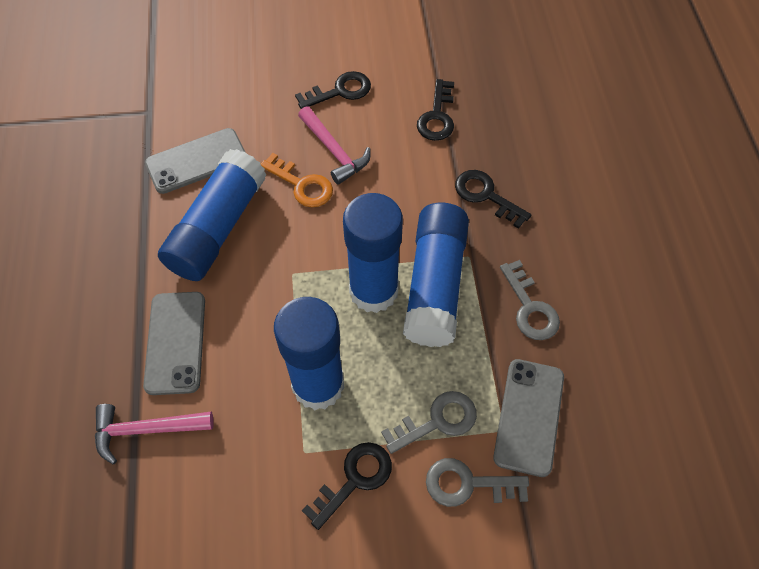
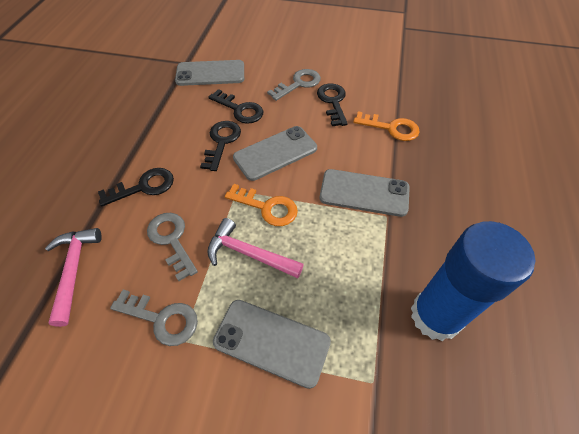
blue glue stick: 4 -> 1
grey phone: 3 -> 4
orange key: 1 -> 2

